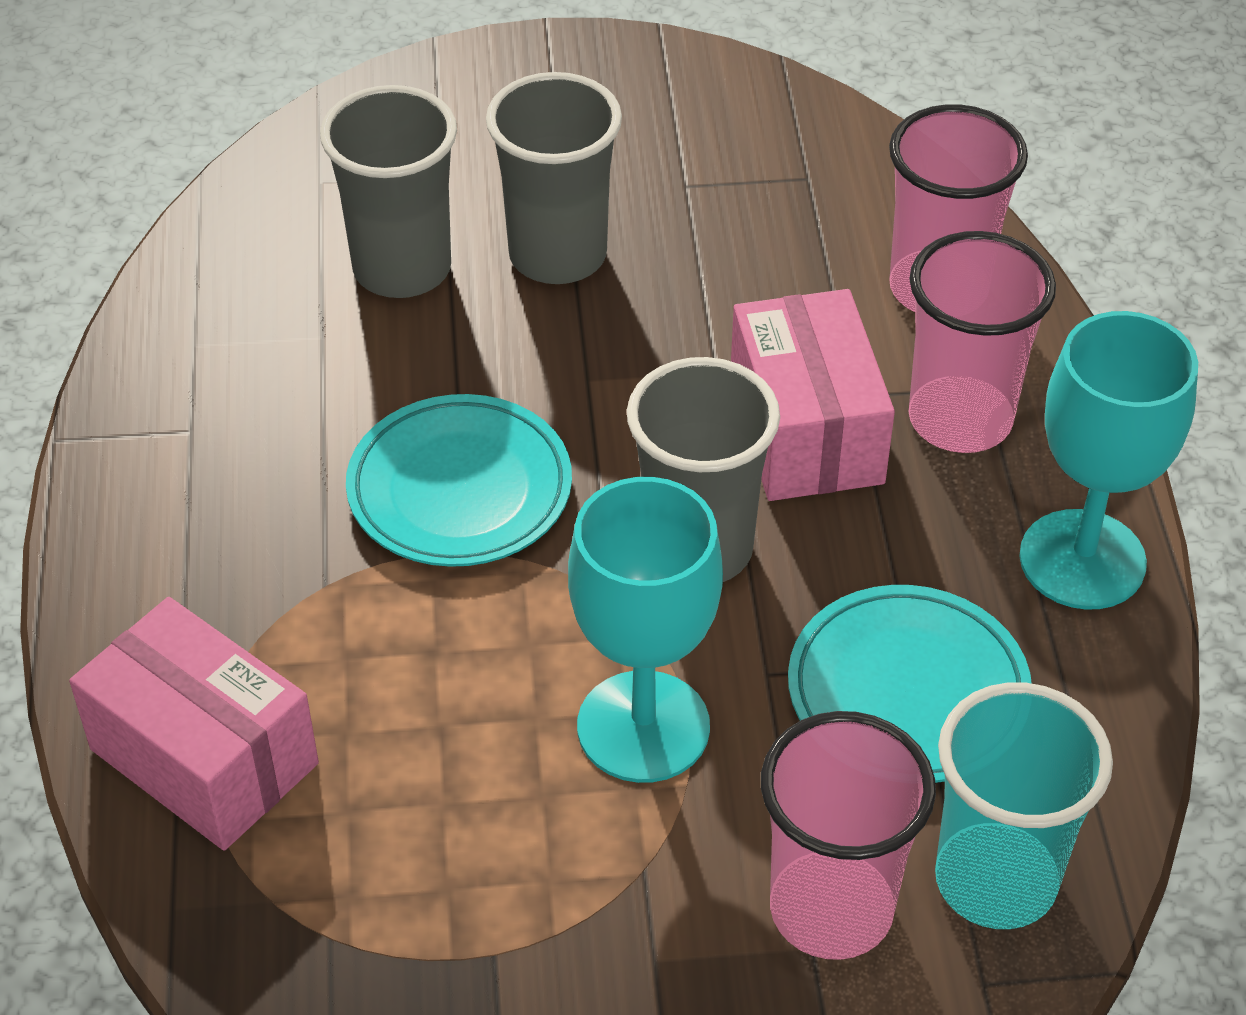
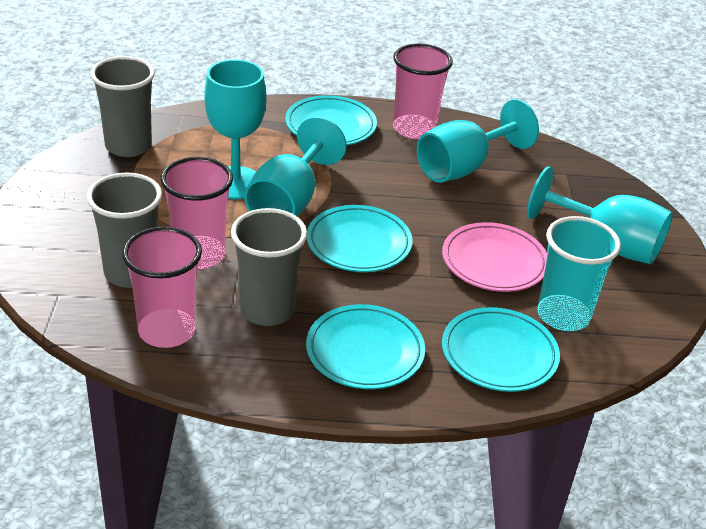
pink box: 2 -> 0
pink plate: 0 -> 1
turquoise goblet: 2 -> 4
turquoise plate: 2 -> 4

